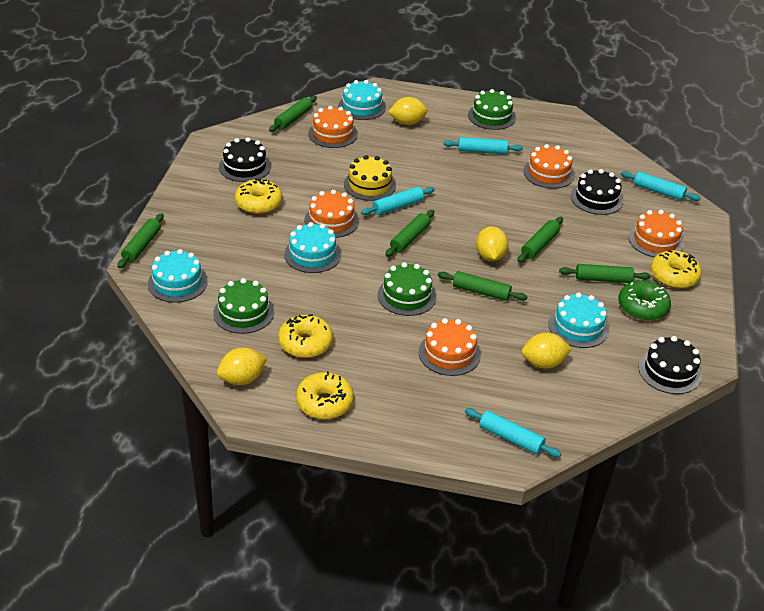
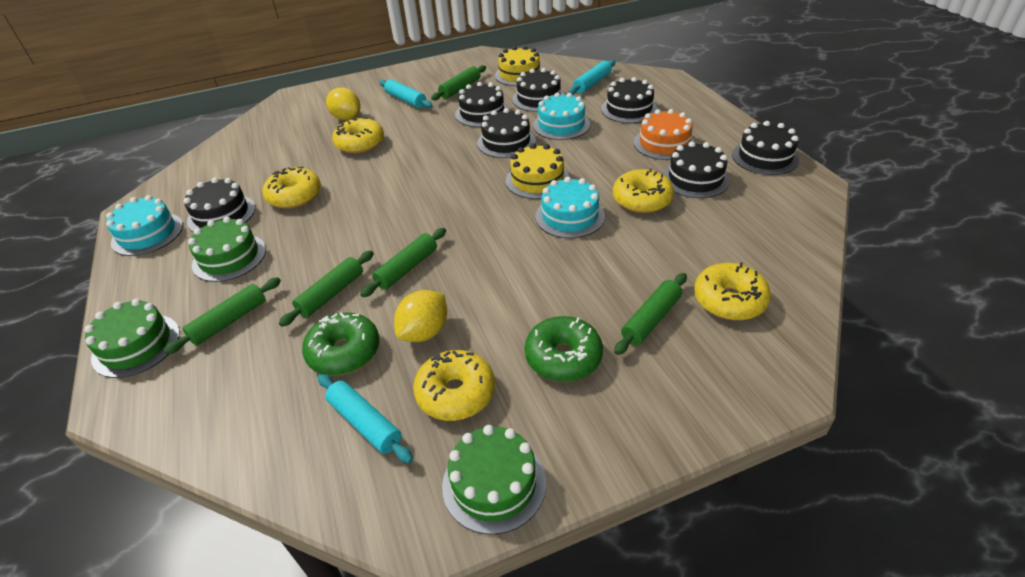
black cake: 3 -> 7
green donut: 1 -> 2
green rolling pin: 6 -> 5
orange cake: 5 -> 1
turquoise cake: 4 -> 3
turquoise rolling pin: 4 -> 3
yellow cake: 1 -> 2
yellow donut: 4 -> 5
yellow lemon: 4 -> 2

